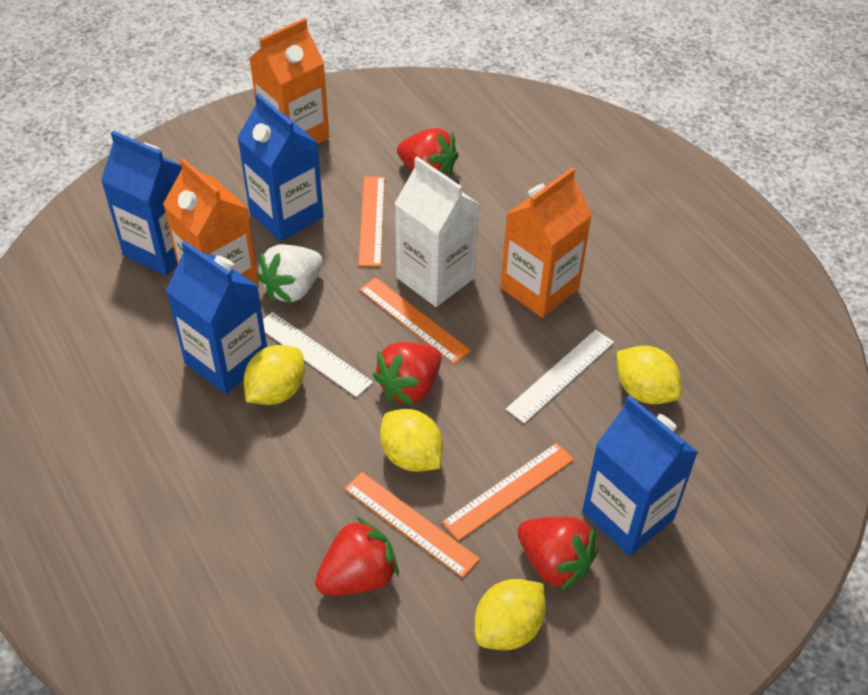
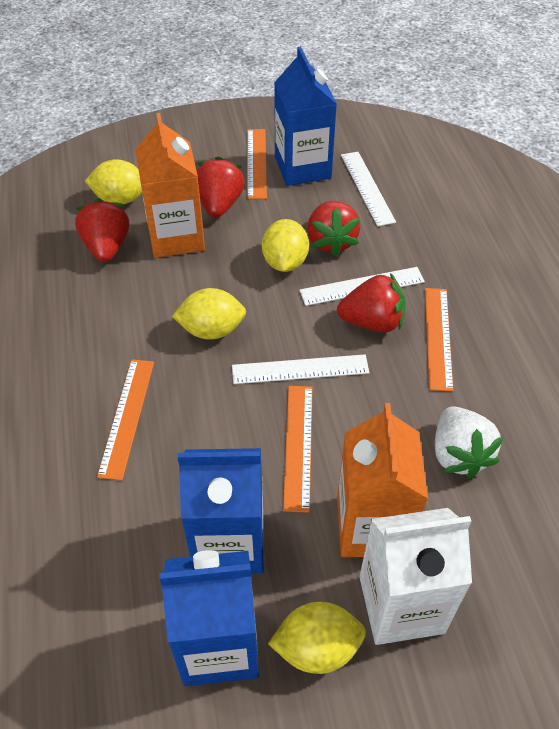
blue carton: 4 -> 3
orange carton: 3 -> 2
white ruler: 2 -> 3

